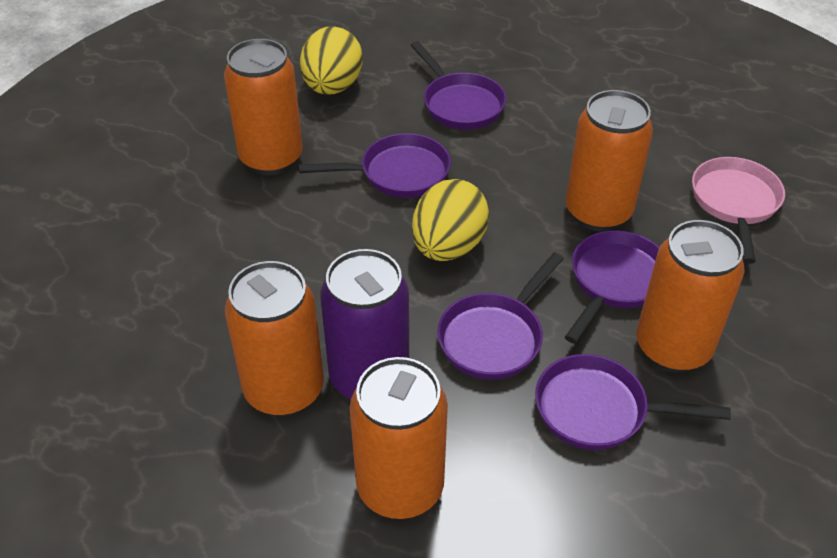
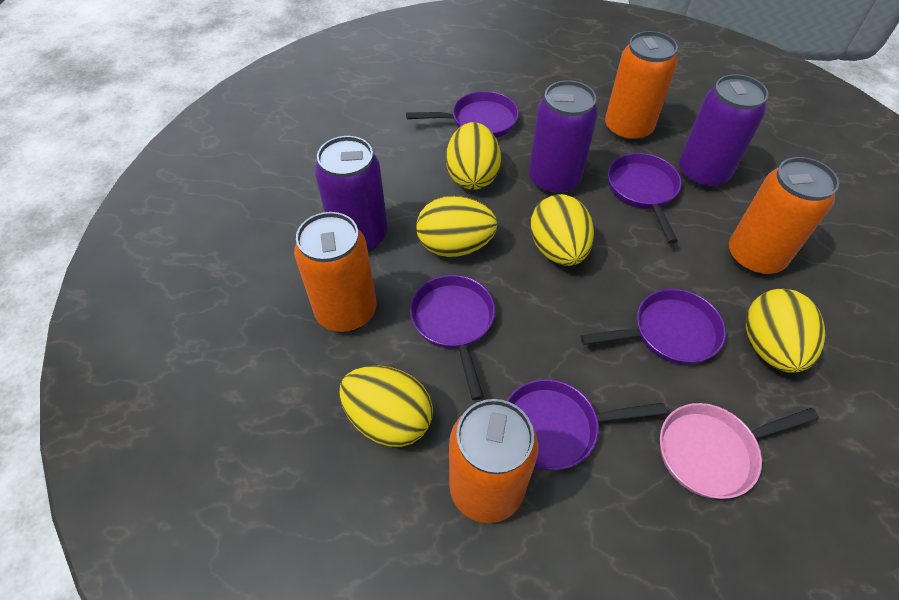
orange can: 5 -> 4
purple can: 1 -> 3
yellow egg: 2 -> 5

